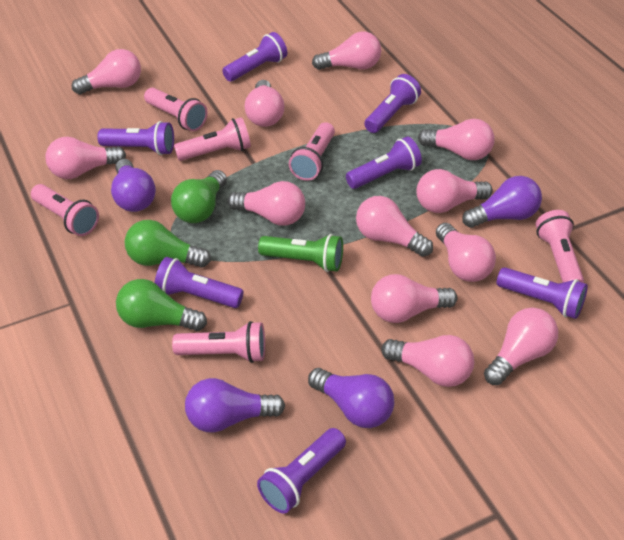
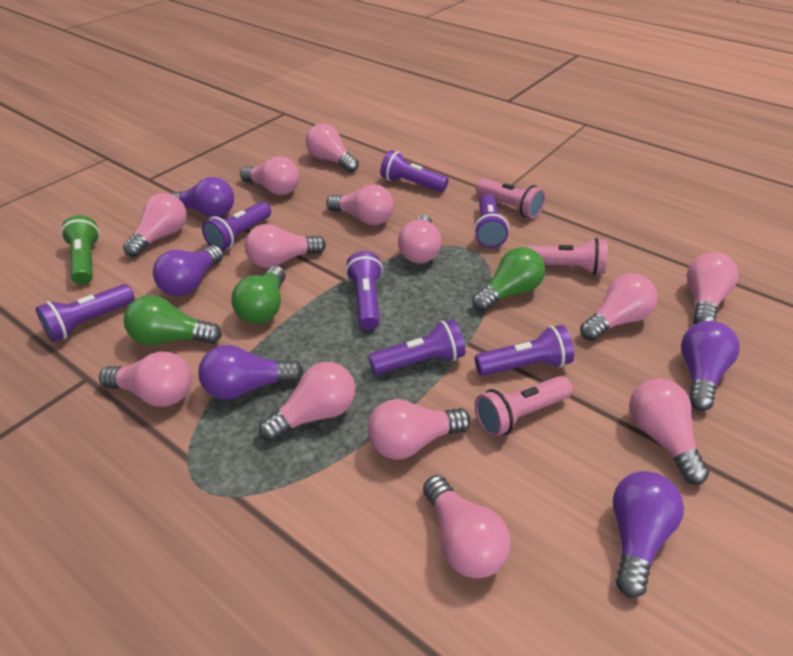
pink flashlight: 6 -> 3
pink light bulb: 12 -> 13
purple light bulb: 4 -> 5

